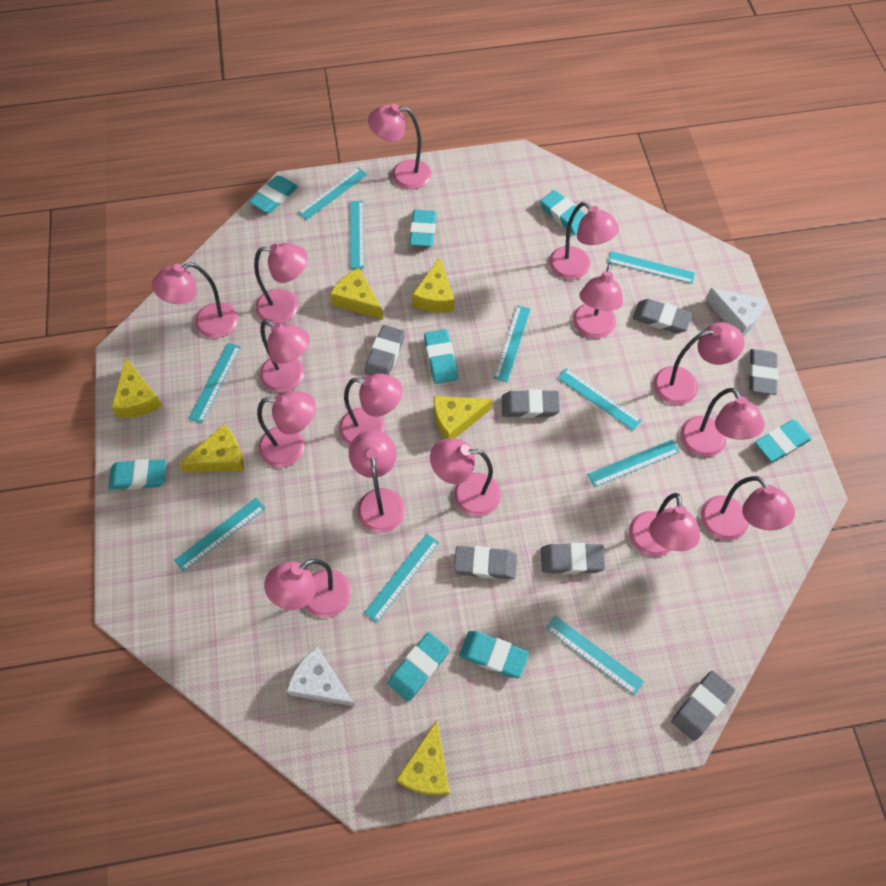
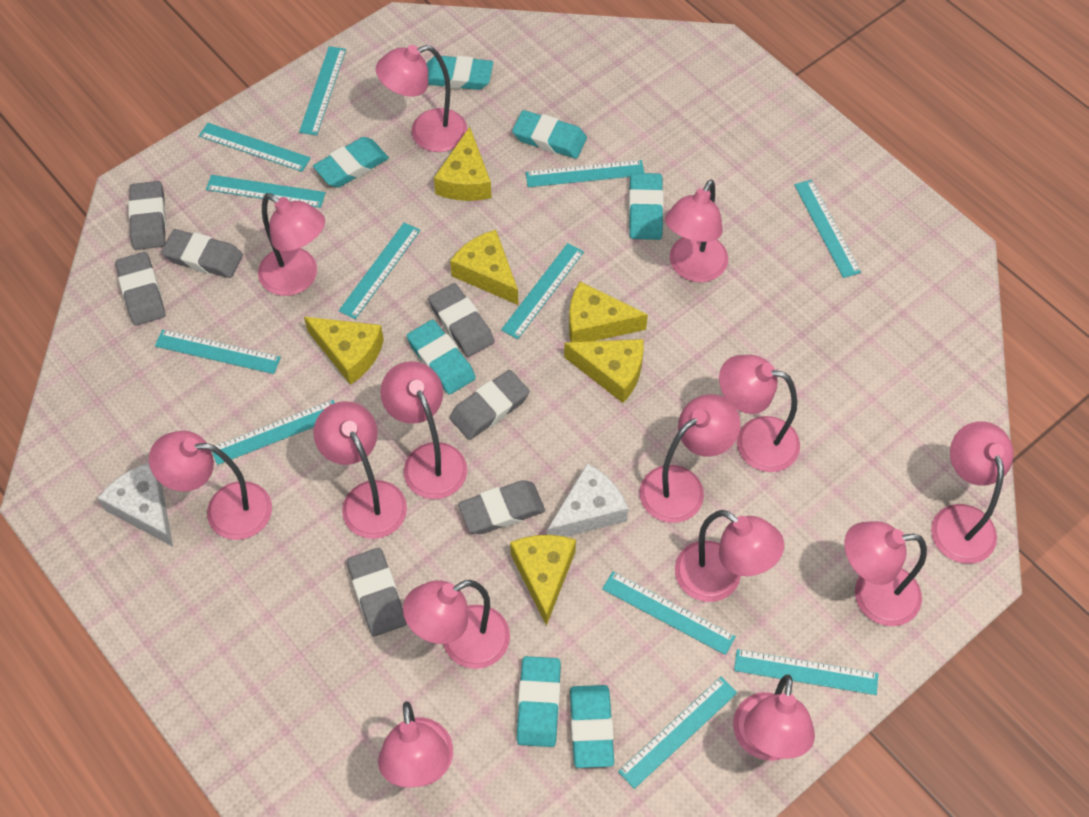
pink lamp: 15 -> 14
turquoise eraser: 8 -> 7
turquoise ruler: 10 -> 12

